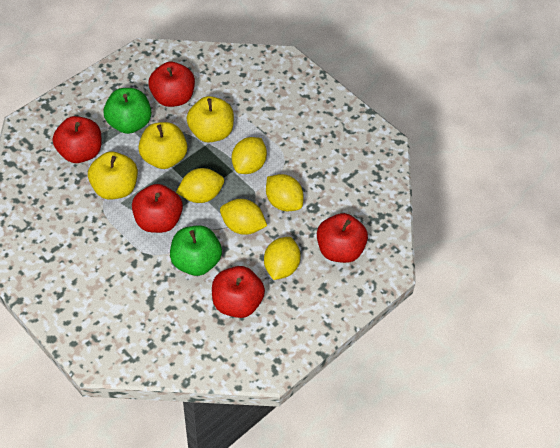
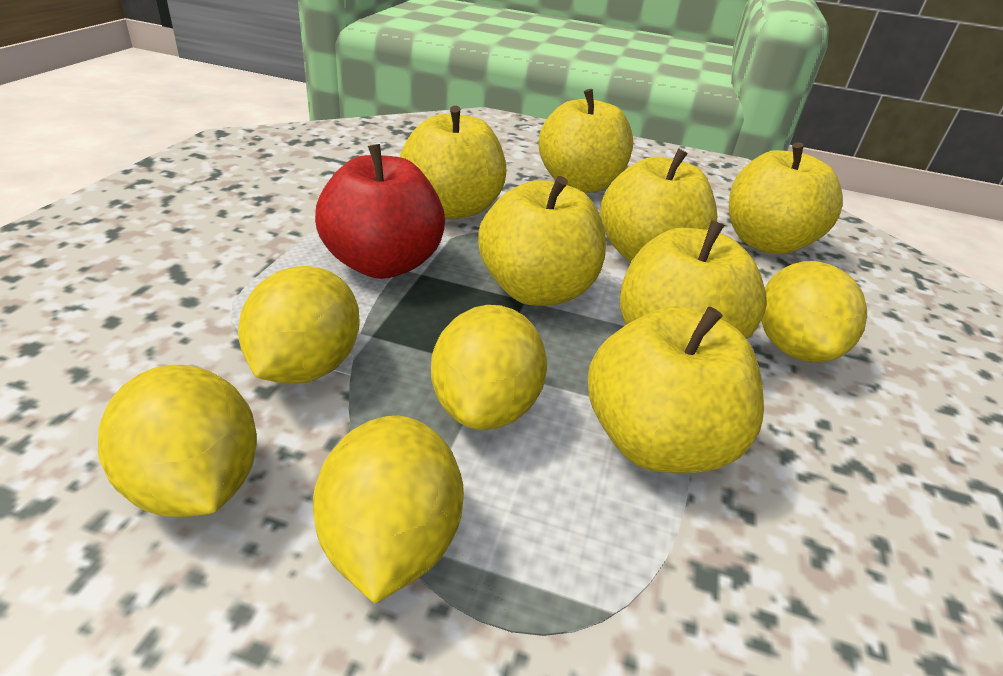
green apple: 2 -> 0
red apple: 5 -> 1
yellow apple: 3 -> 7

